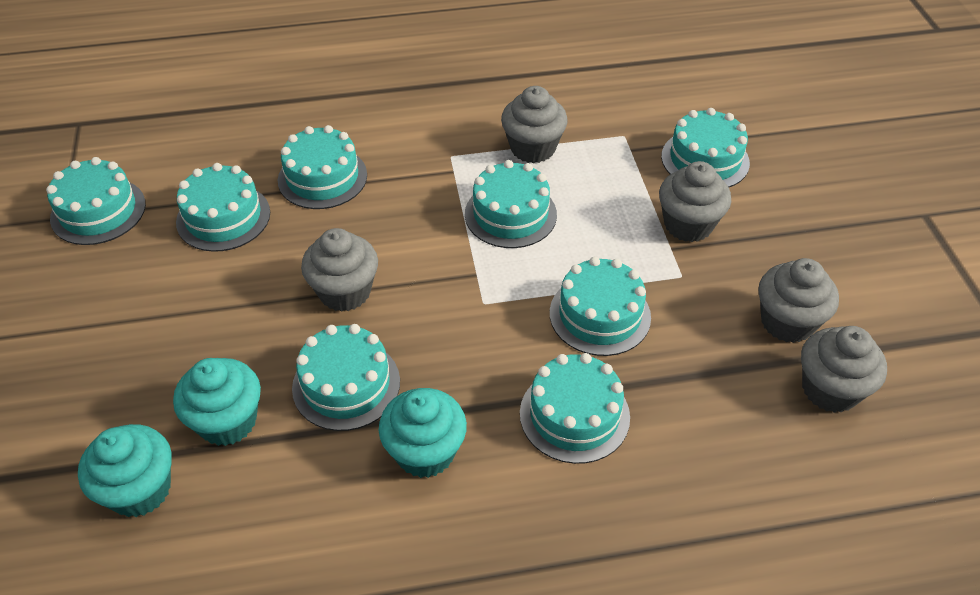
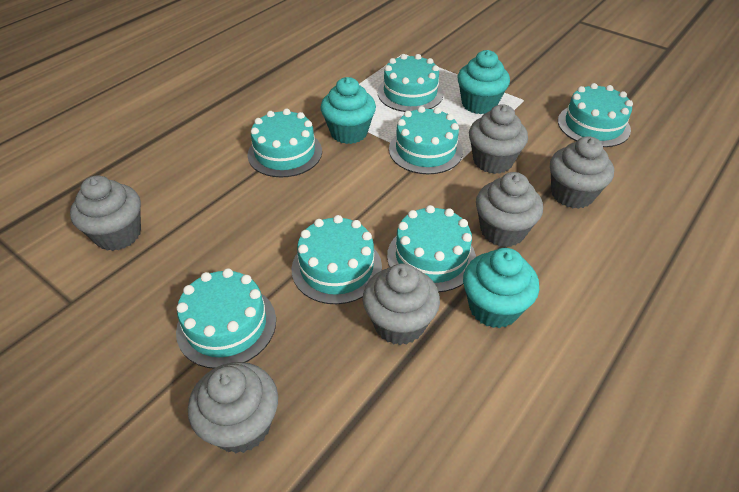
grey cupcake: 5 -> 6
turquoise cake: 8 -> 7

